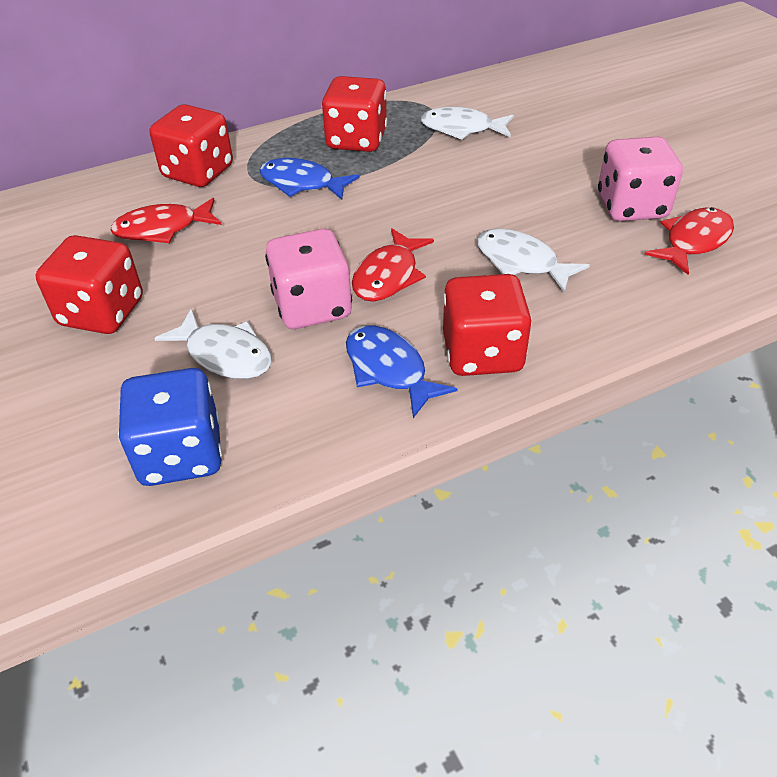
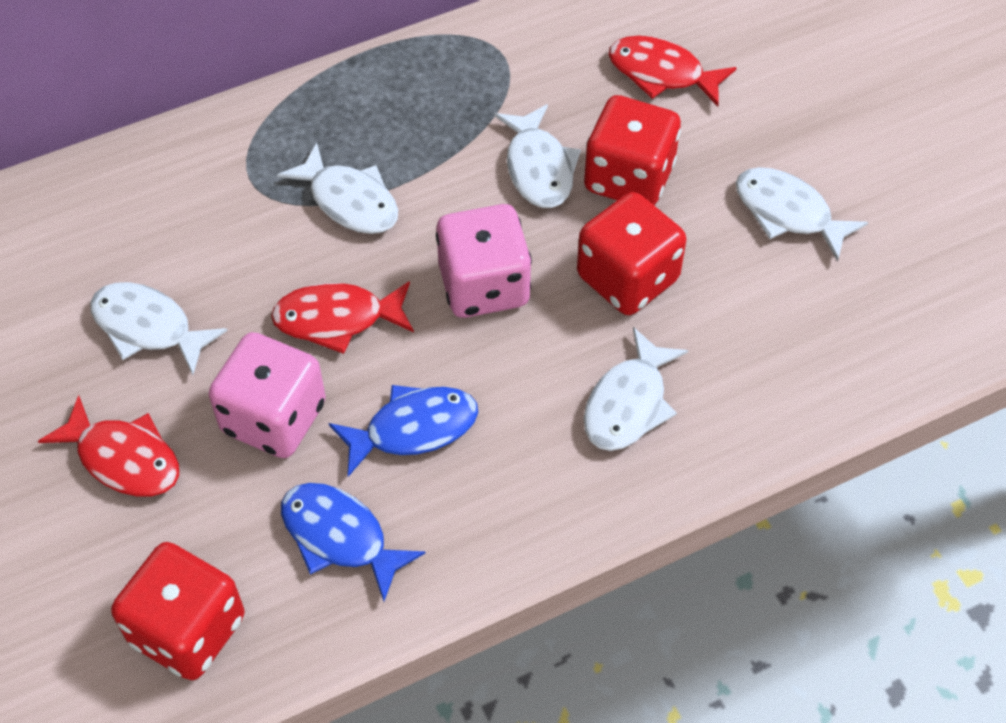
blue dice: 1 -> 0
red dice: 4 -> 3
white fish: 3 -> 5

